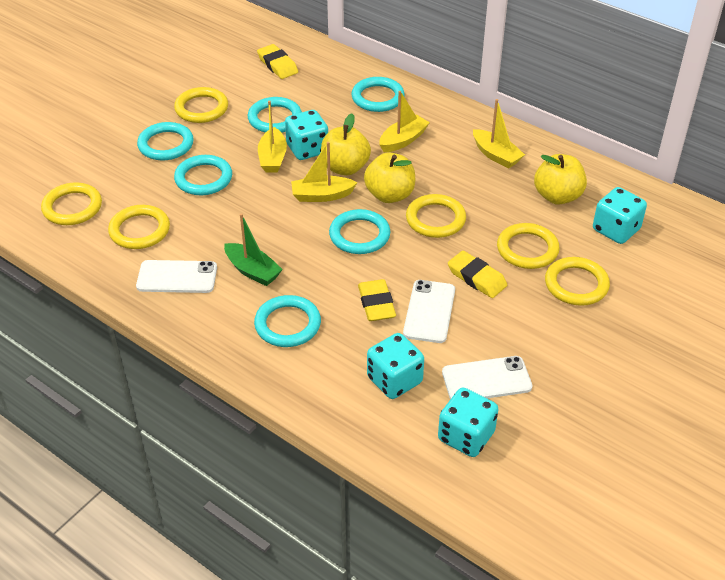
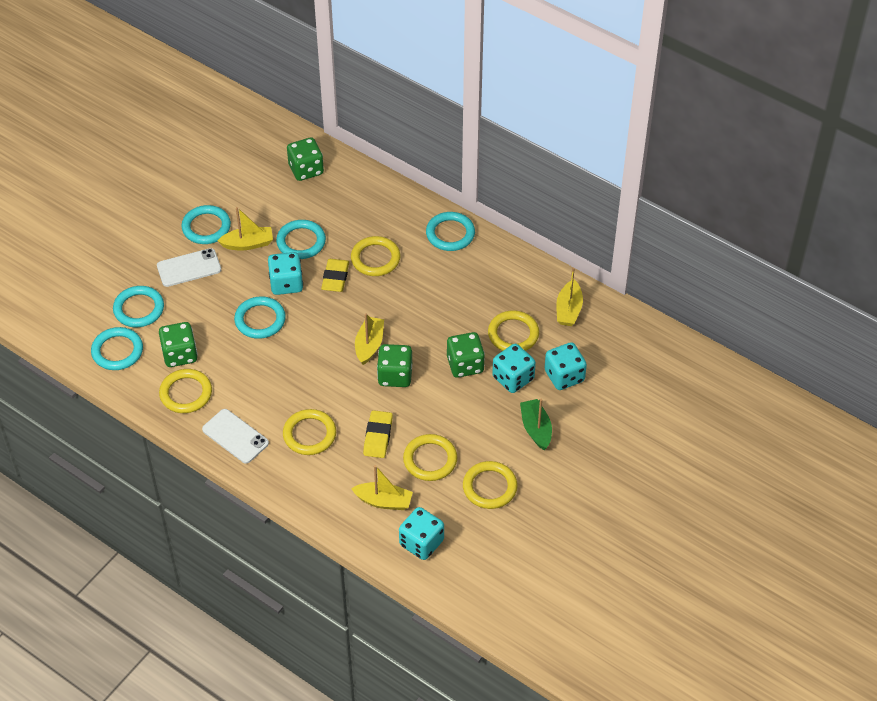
green dice: 0 -> 4
white phone: 3 -> 2
yellow apple: 3 -> 0
yellow eraser: 3 -> 2

